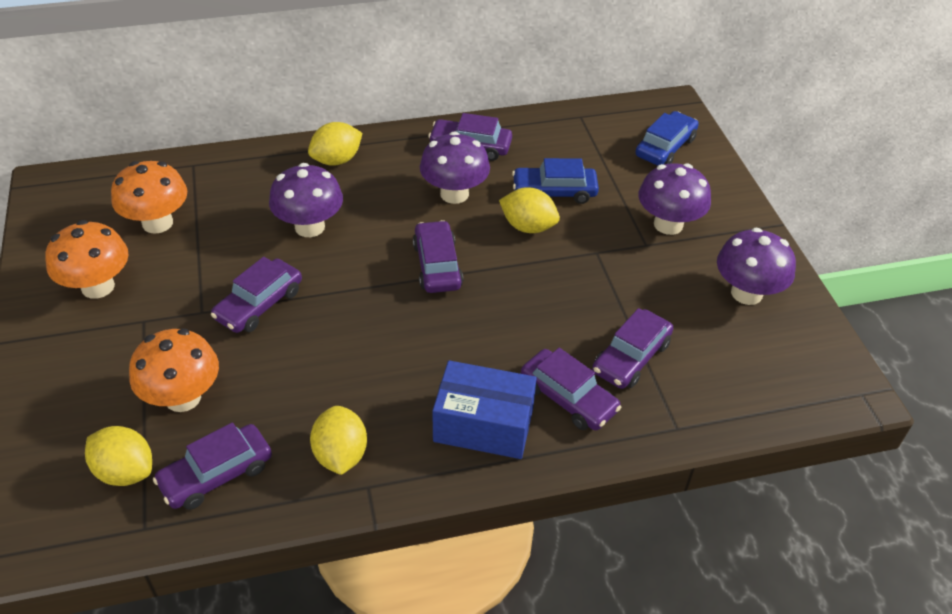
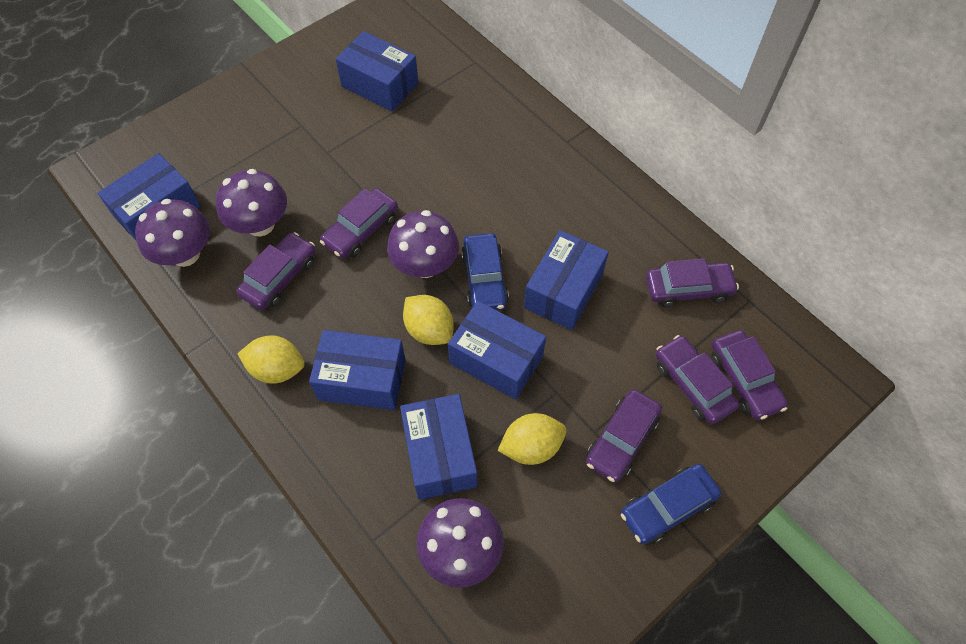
blue box: 1 -> 6
orange mushroom: 3 -> 0
yellow lemon: 4 -> 3

